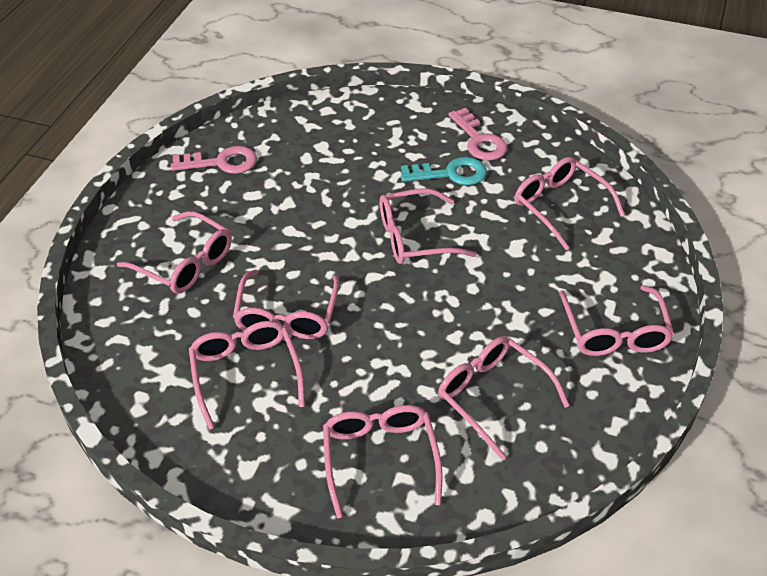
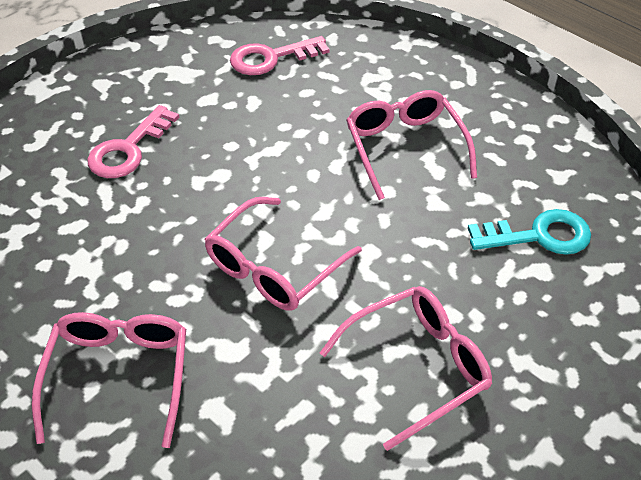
pink glasses: 8 -> 4

